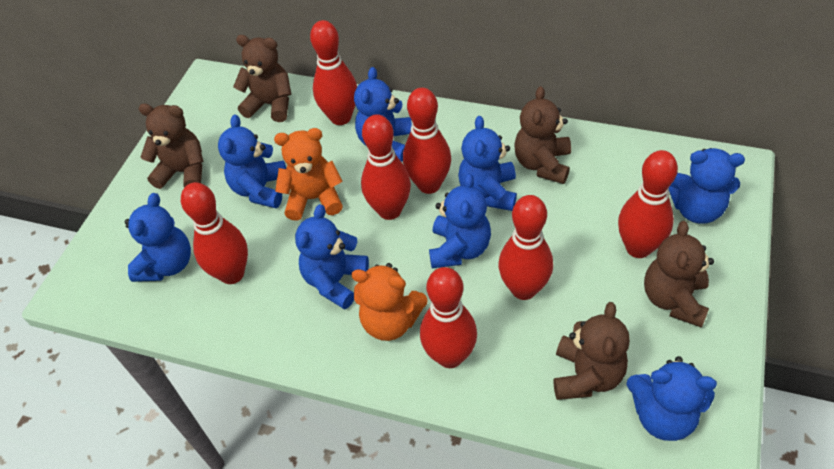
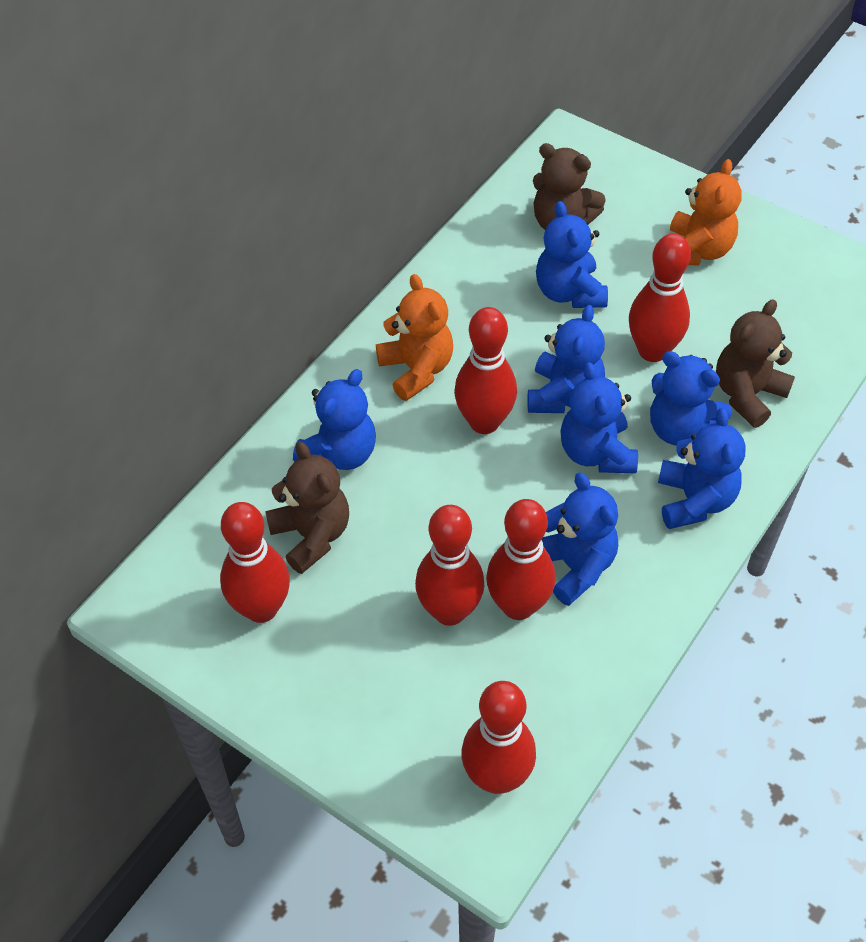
blue teddy bear: 8 -> 7
brown teddy bear: 5 -> 3
red bowling pin: 7 -> 6

